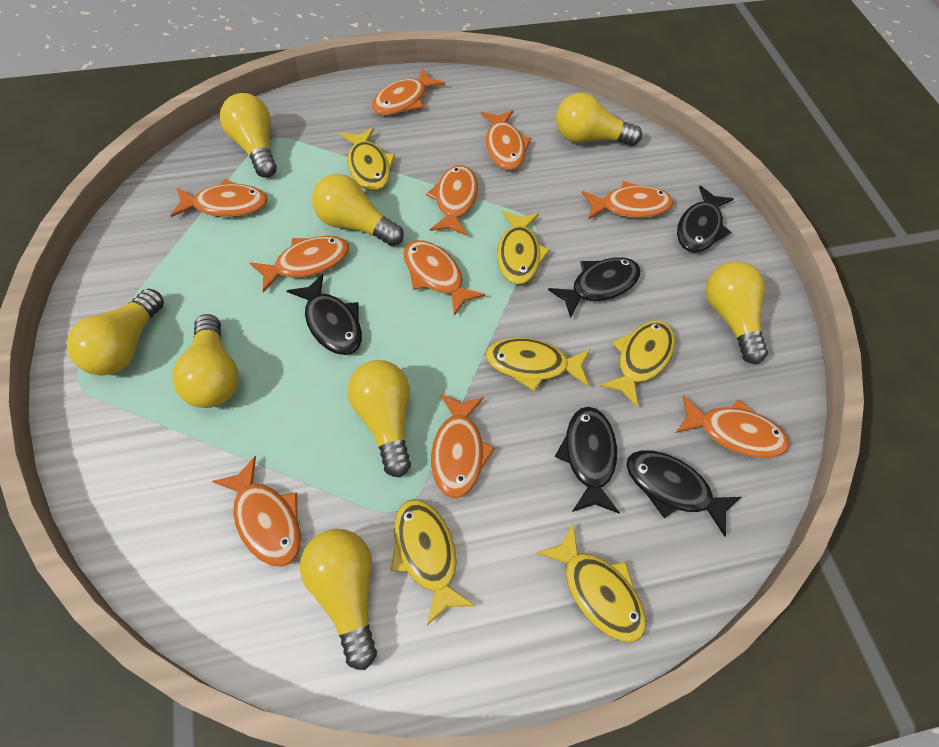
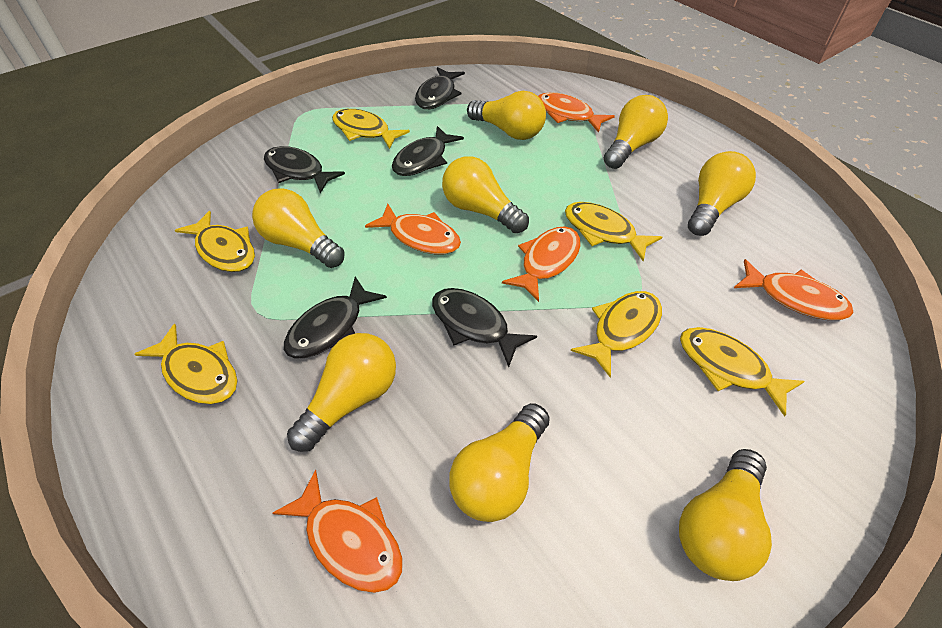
orange fish: 10 -> 5

